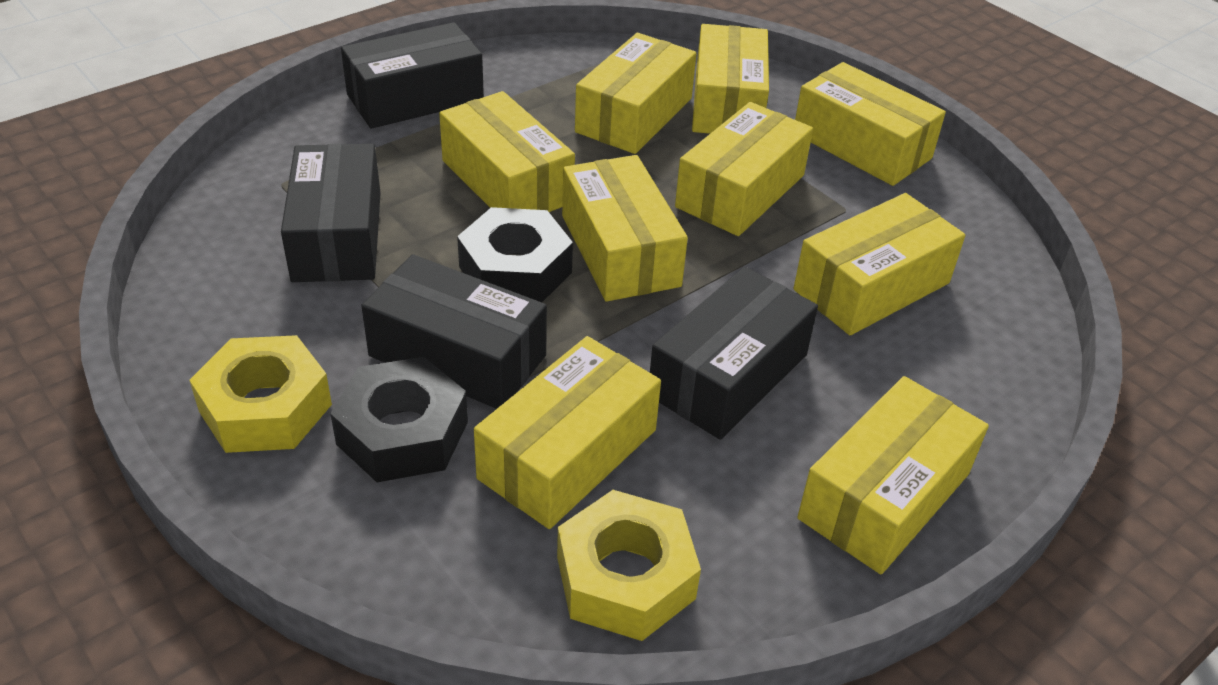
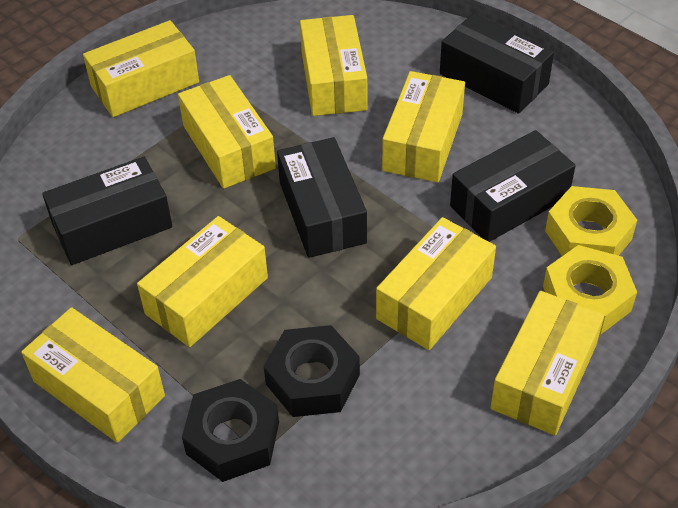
yellow box: 9 -> 8

